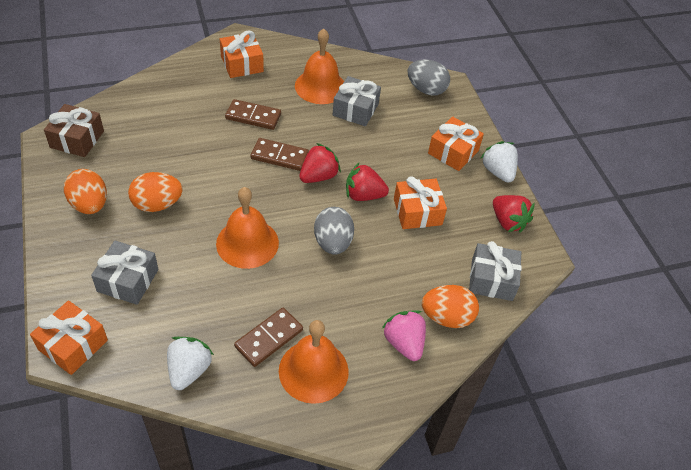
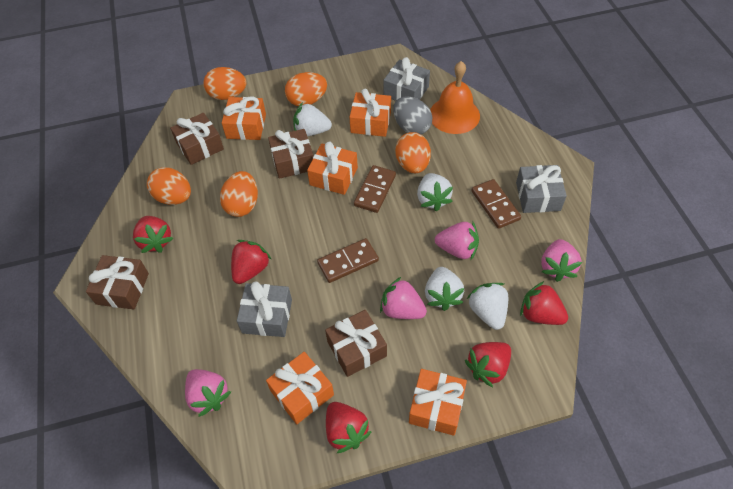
brown gift: 1 -> 4
grey egg: 2 -> 1
orange bell: 3 -> 1
orange egg: 3 -> 5
orange gift: 4 -> 5
pink strawberry: 1 -> 4
red strawberry: 3 -> 5
white strawberry: 2 -> 4

